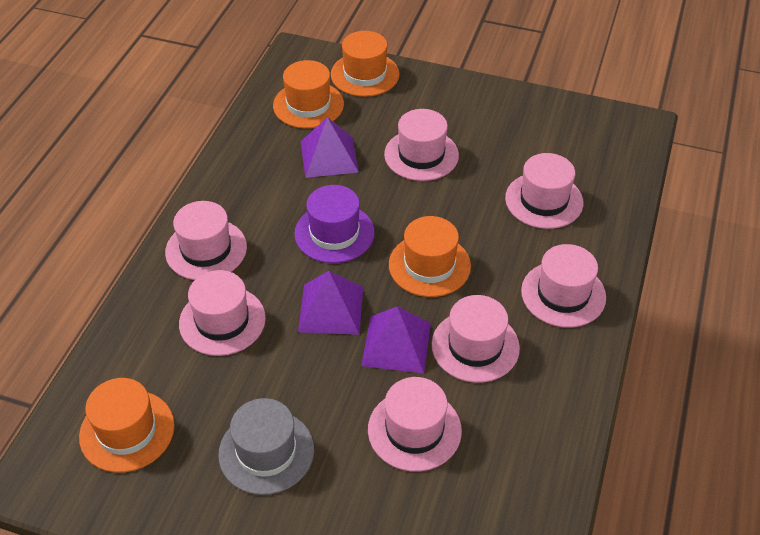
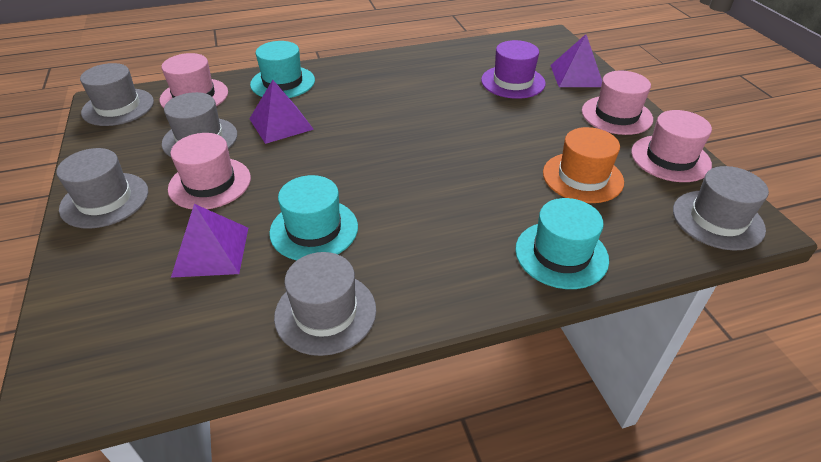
grey hat: 1 -> 5
orange hat: 4 -> 1
pink hat: 7 -> 4
turquoise hat: 0 -> 3

